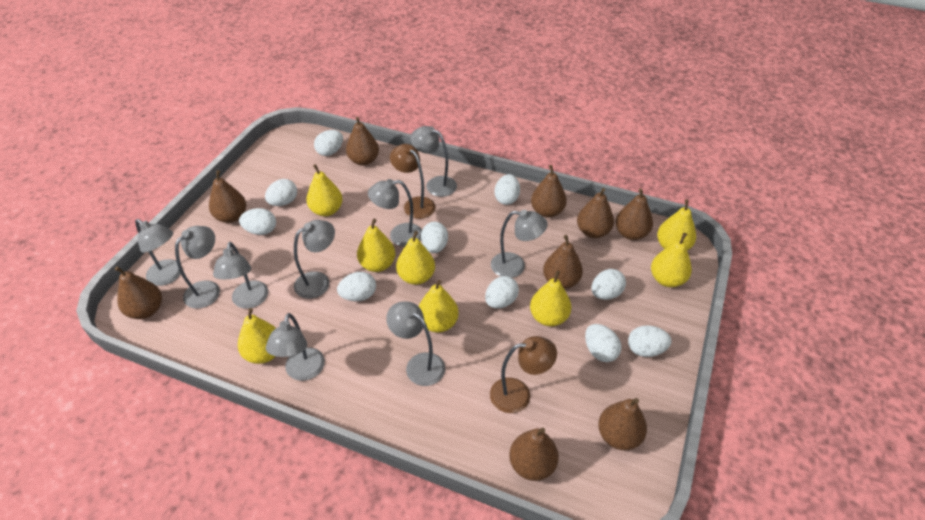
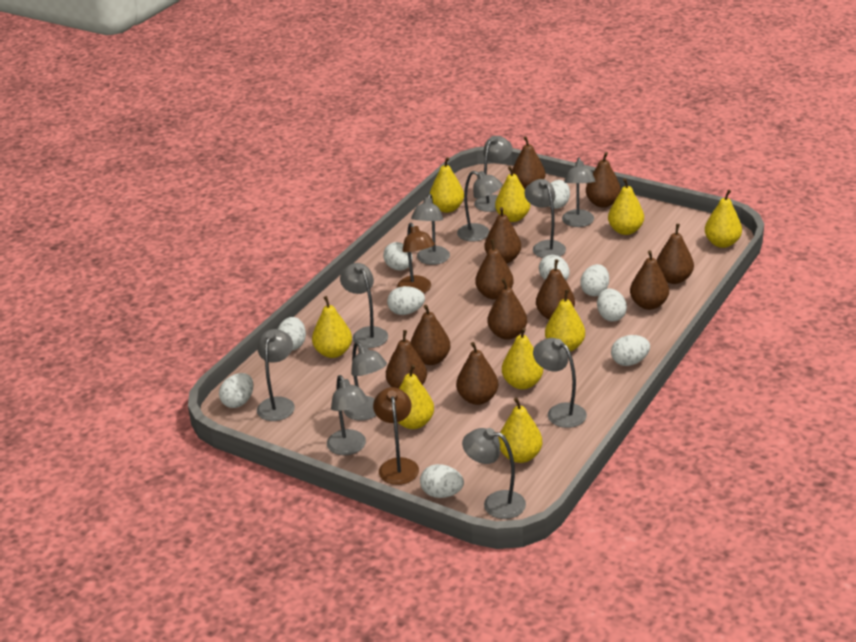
brown pear: 9 -> 11
grey lamp: 9 -> 11
yellow pear: 8 -> 9

